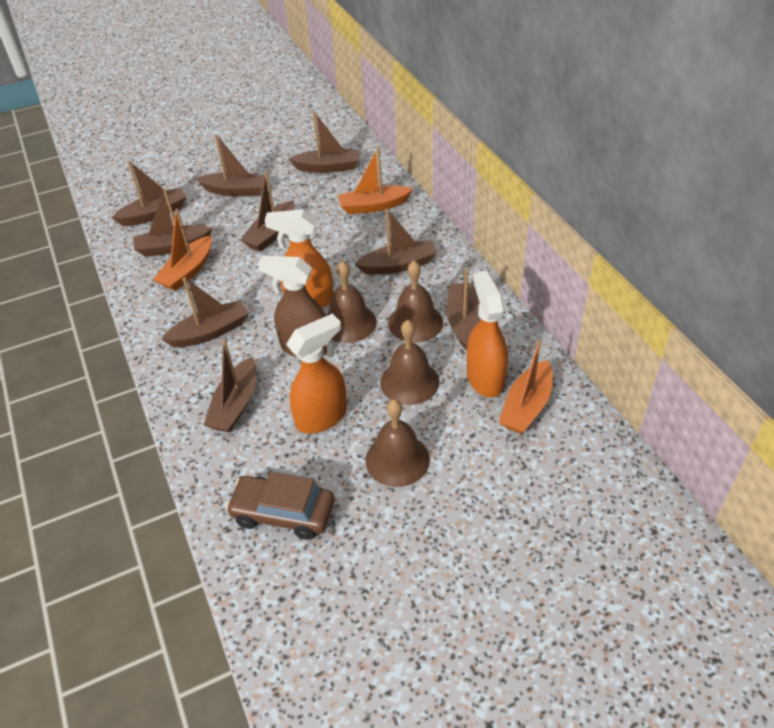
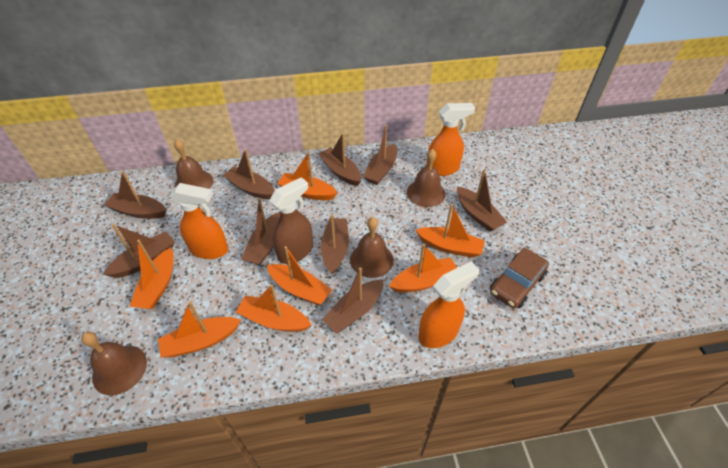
orange boat: 3 -> 7

